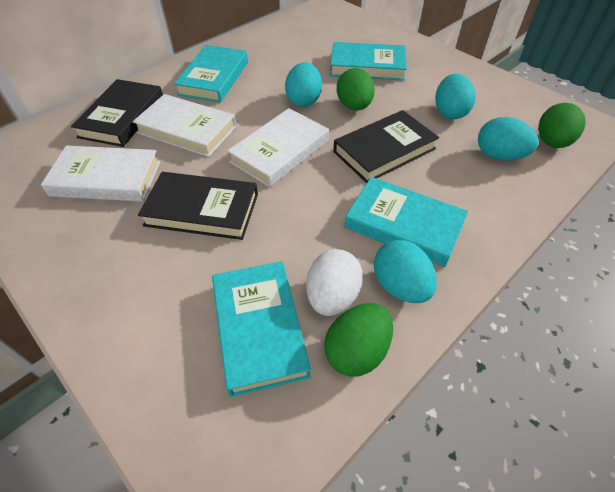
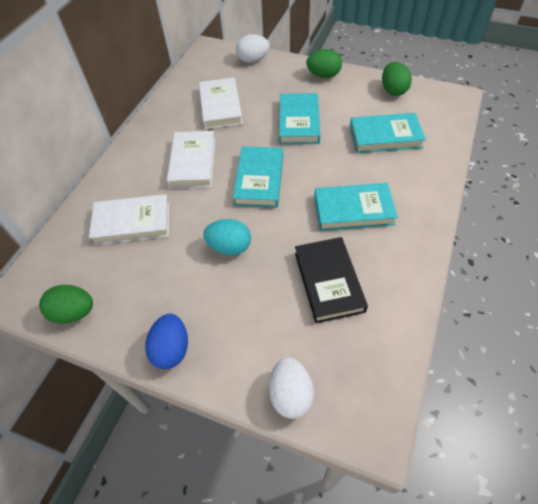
black book: 3 -> 1
blue egg: 0 -> 1
turquoise egg: 4 -> 1
white egg: 1 -> 2

